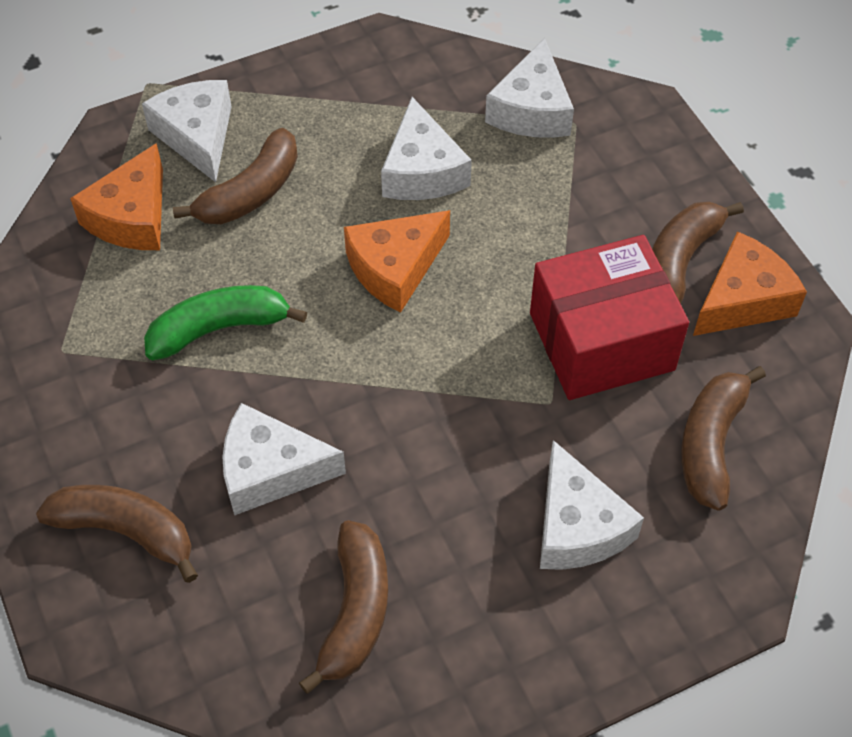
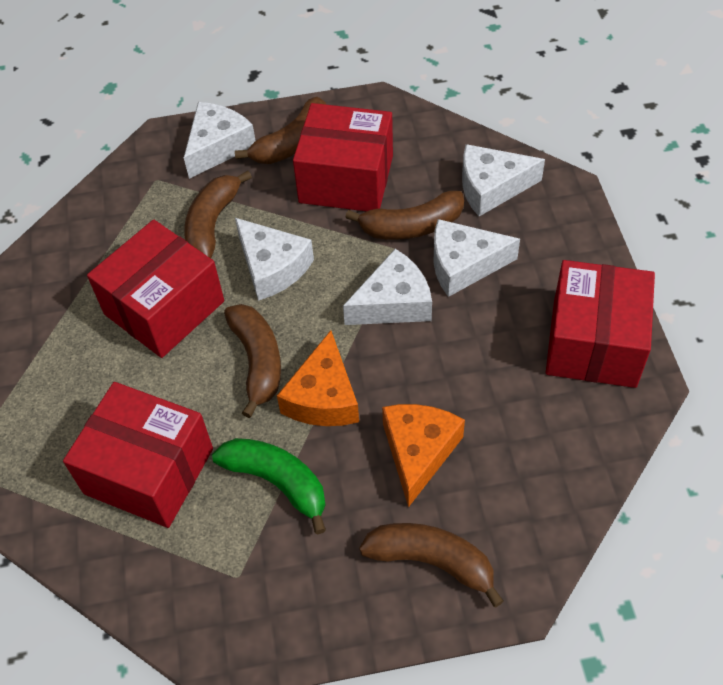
orange cheese: 3 -> 2
red box: 1 -> 4

